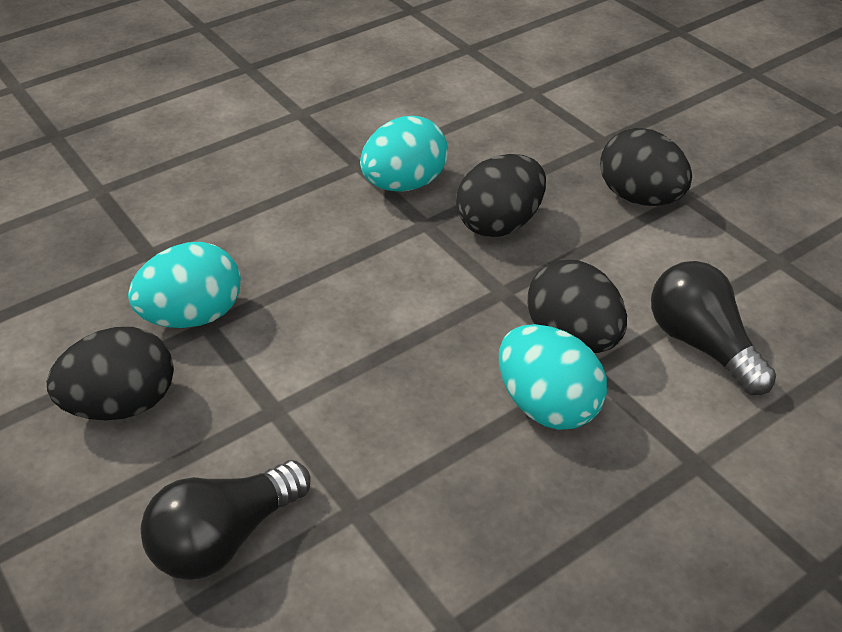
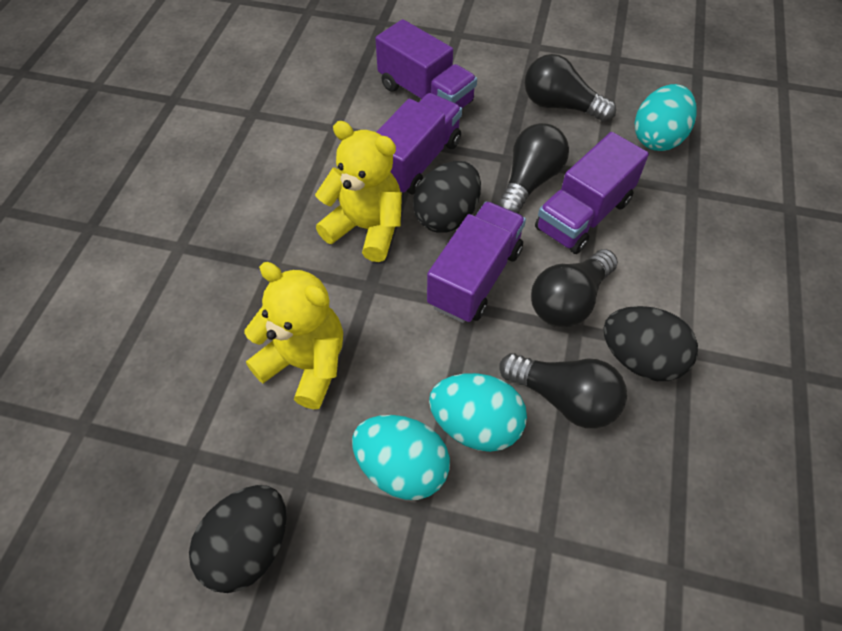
black egg: 4 -> 3
black light bulb: 2 -> 4
purple truck: 0 -> 4
yellow teddy bear: 0 -> 2

